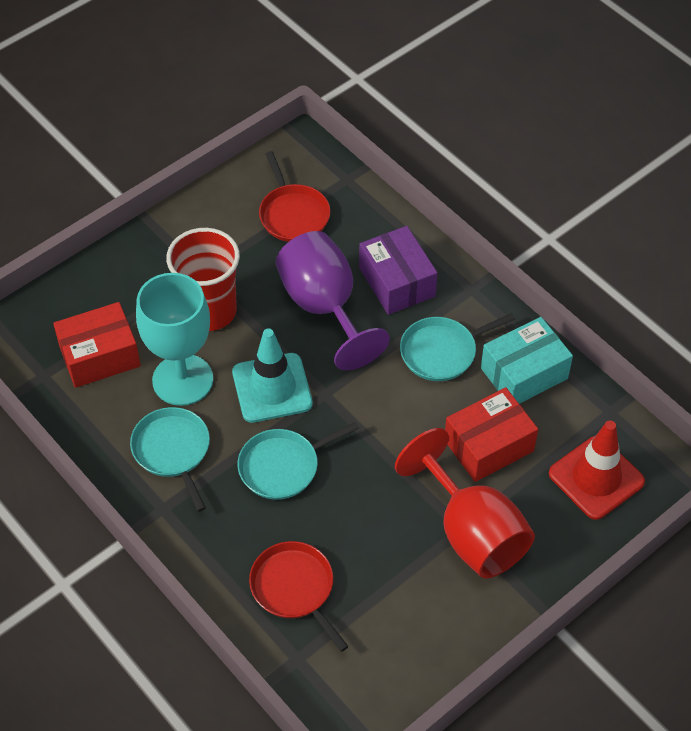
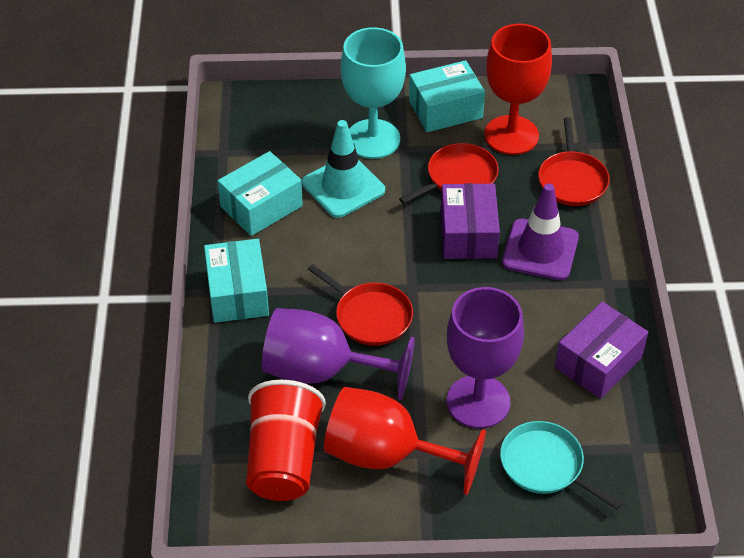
purple box: 1 -> 2
purple goblet: 1 -> 2
purple traffic cone: 0 -> 1
red box: 2 -> 0
red goblet: 1 -> 2
red pan: 2 -> 3
red traffic cone: 1 -> 0
turquoise box: 1 -> 3
turquoise pan: 3 -> 1

